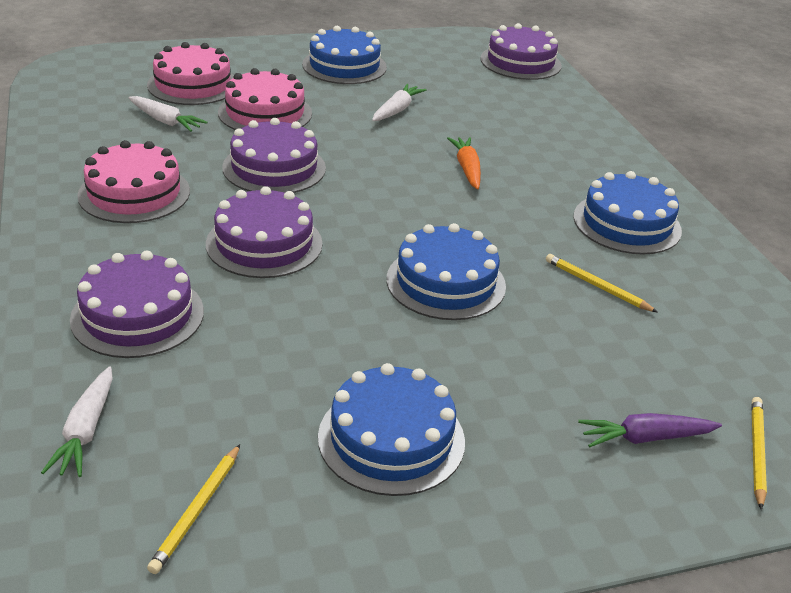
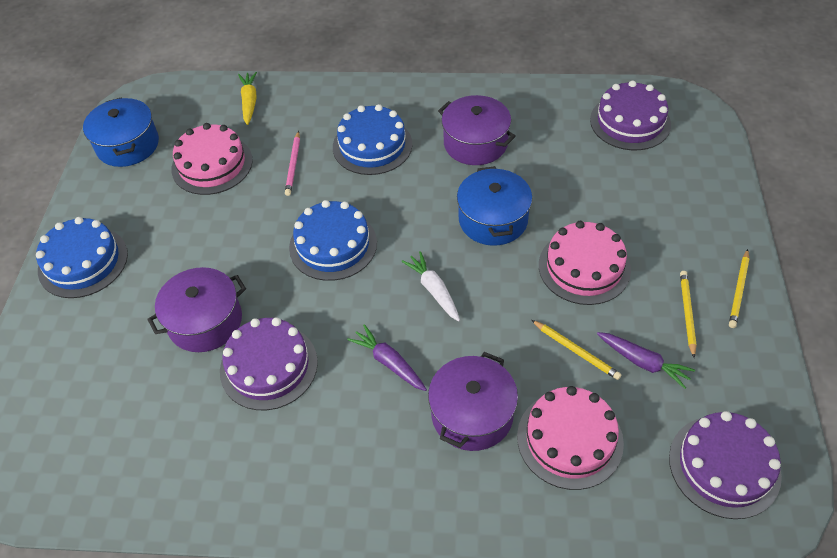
blue cake: 4 -> 3
blue pot: 0 -> 2
orange carrot: 1 -> 0
pink pencil: 0 -> 1
purple cake: 4 -> 3
purple carrot: 1 -> 2
purple pot: 0 -> 3
white carrot: 3 -> 1
yellow carrot: 0 -> 1

